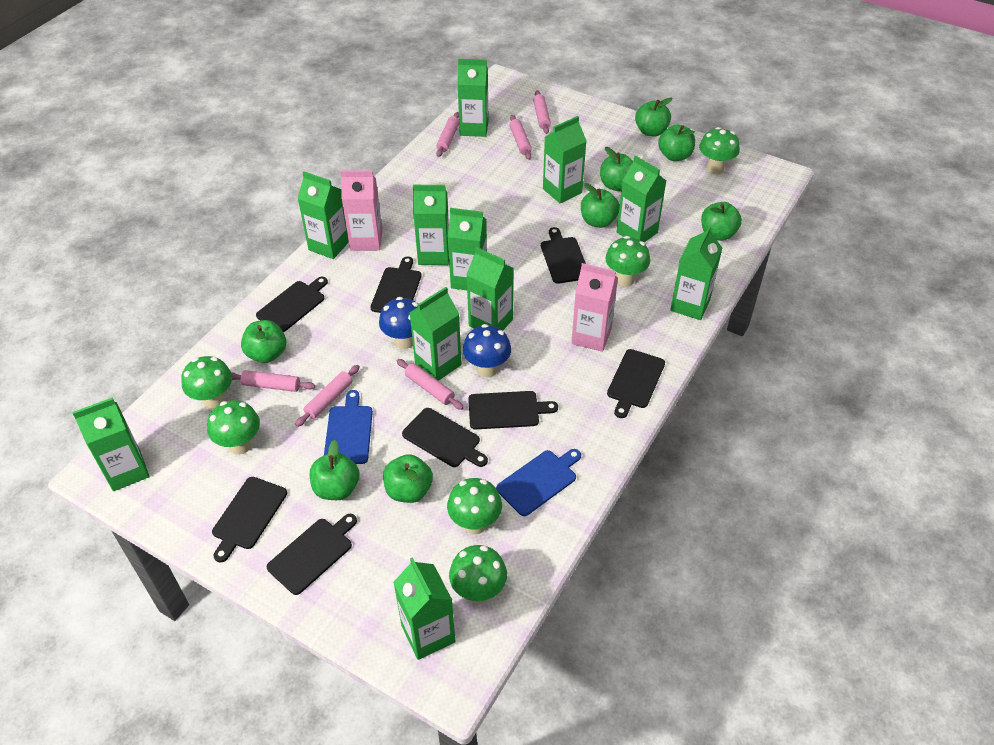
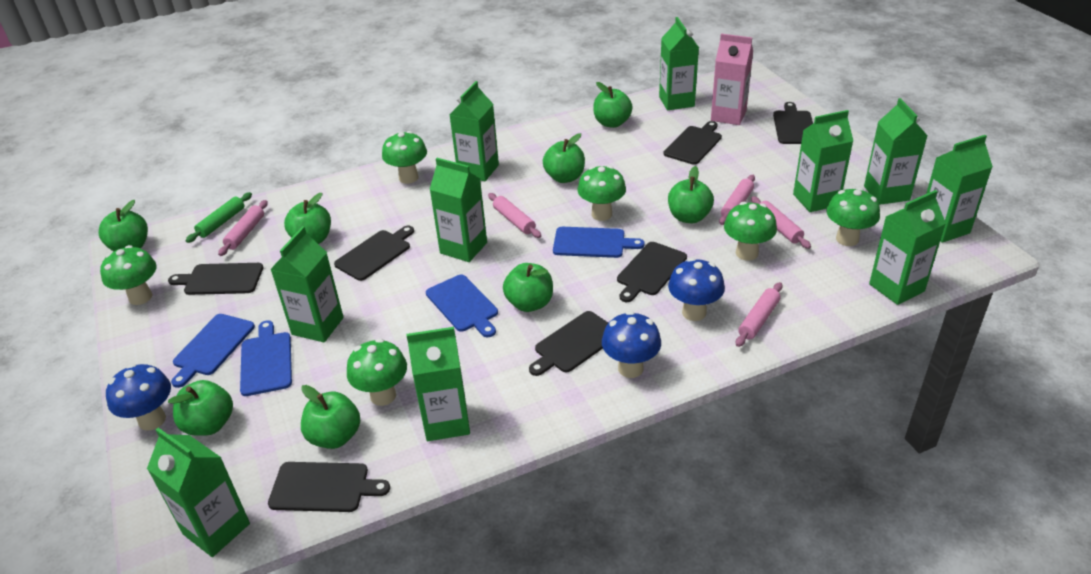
black cutting board: 8 -> 7
blue cutting board: 2 -> 4
blue mushroom: 2 -> 3
green carton: 11 -> 10
green rolling pin: 0 -> 1
pink carton: 2 -> 1
pink rolling pin: 6 -> 5

